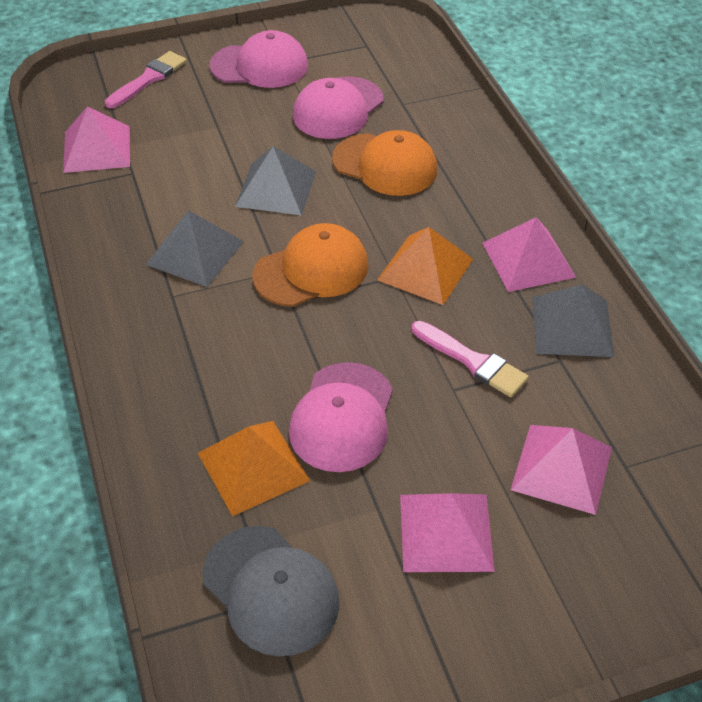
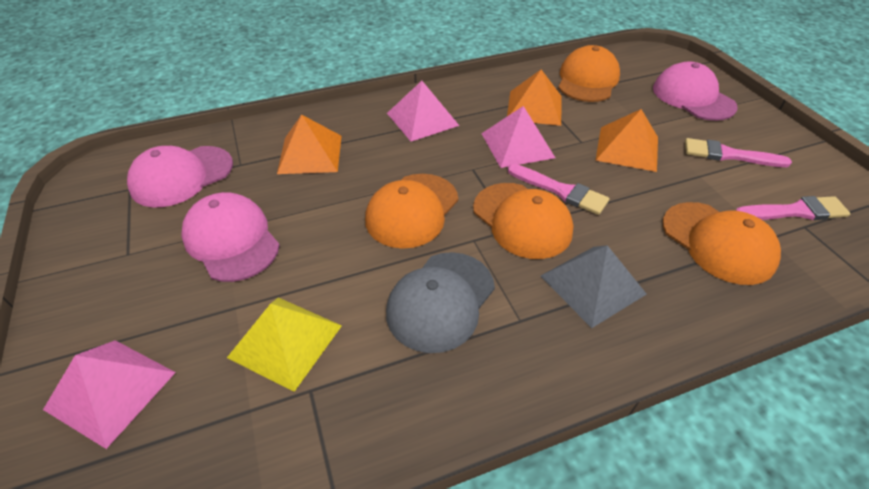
grey pyramid: 3 -> 1
orange cap: 2 -> 4
orange pyramid: 2 -> 3
pink brush: 2 -> 3
pink pyramid: 4 -> 3
yellow pyramid: 0 -> 1

